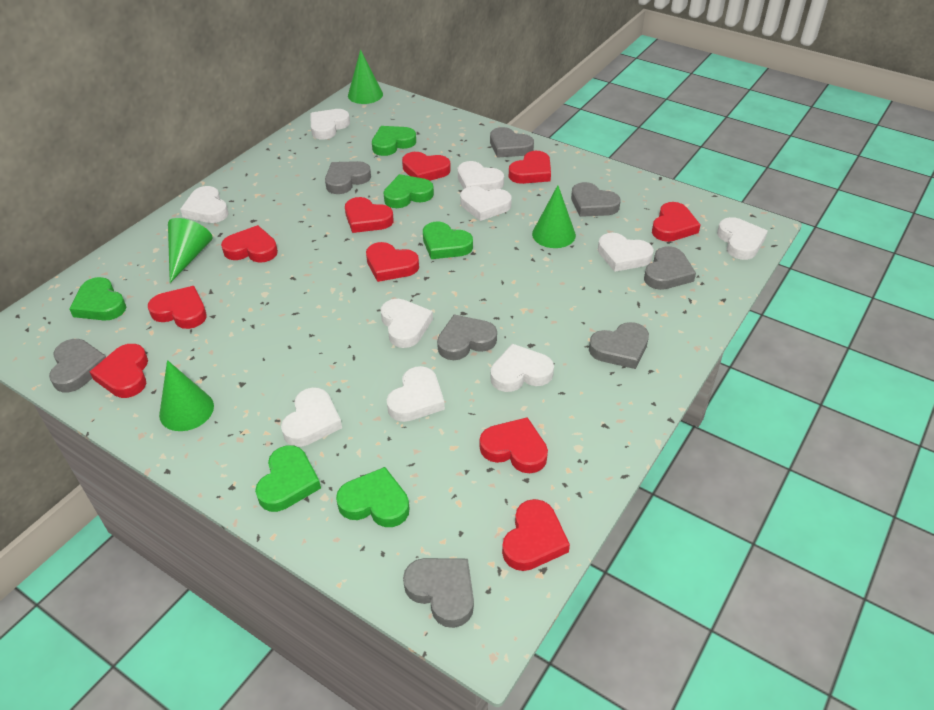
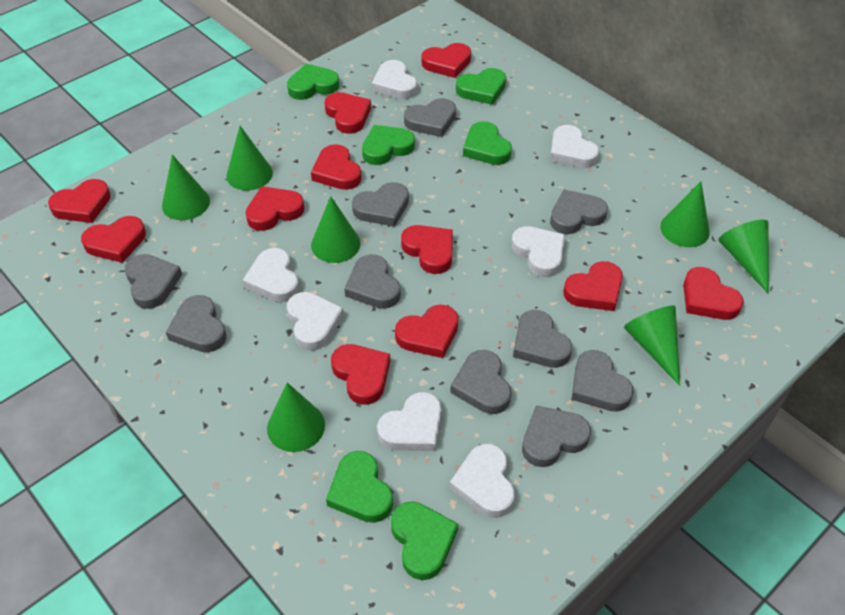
green cone: 4 -> 7
grey heart: 8 -> 10
red heart: 10 -> 11
white heart: 10 -> 7

